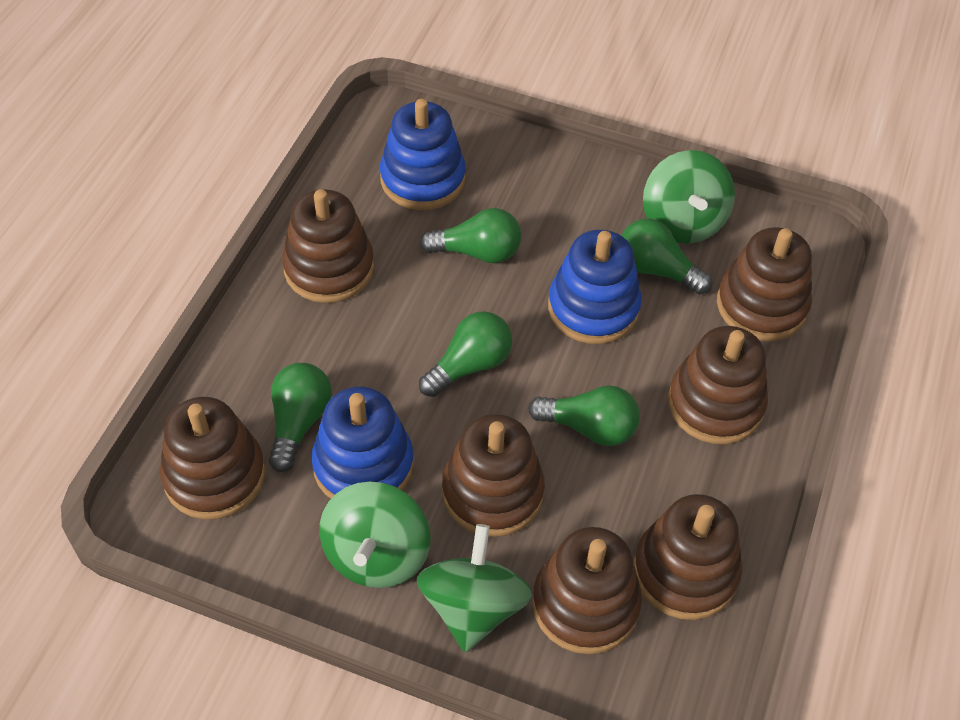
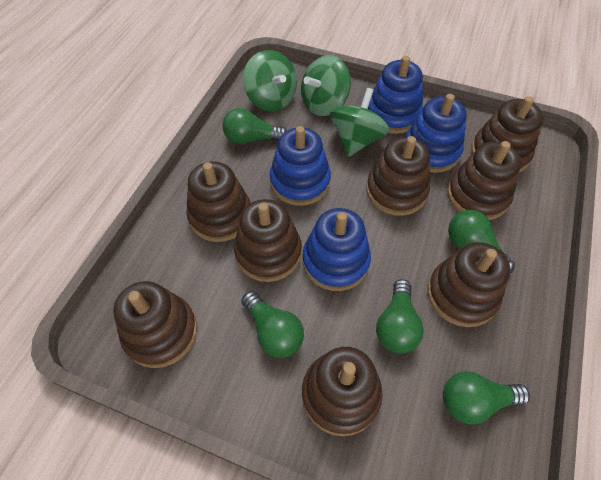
blue stacking toy: 3 -> 4
brown stacking toy: 7 -> 8

